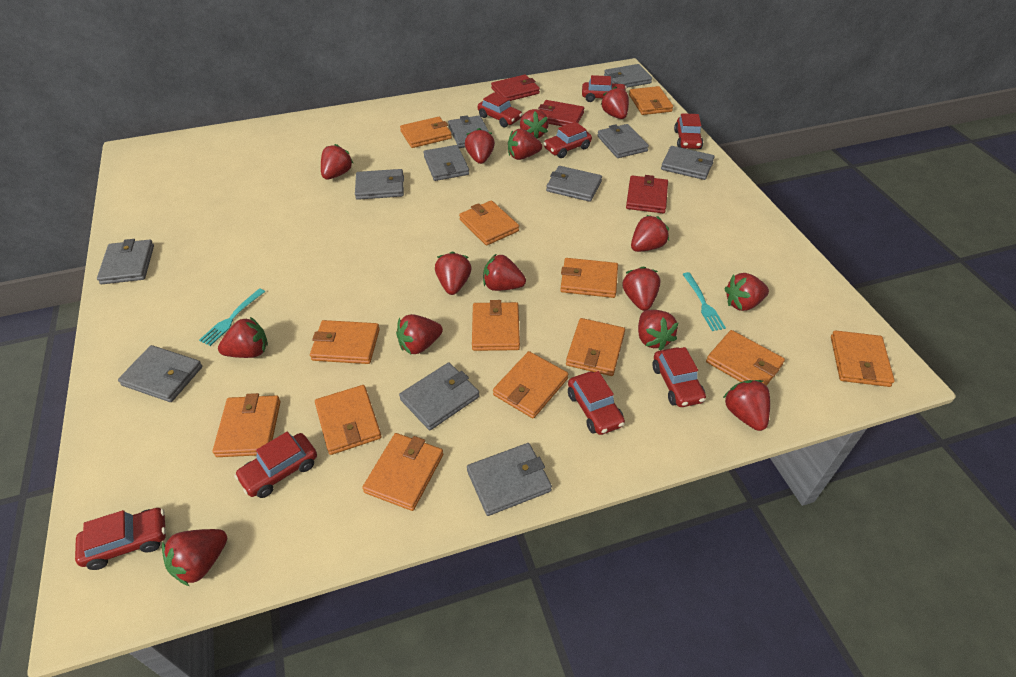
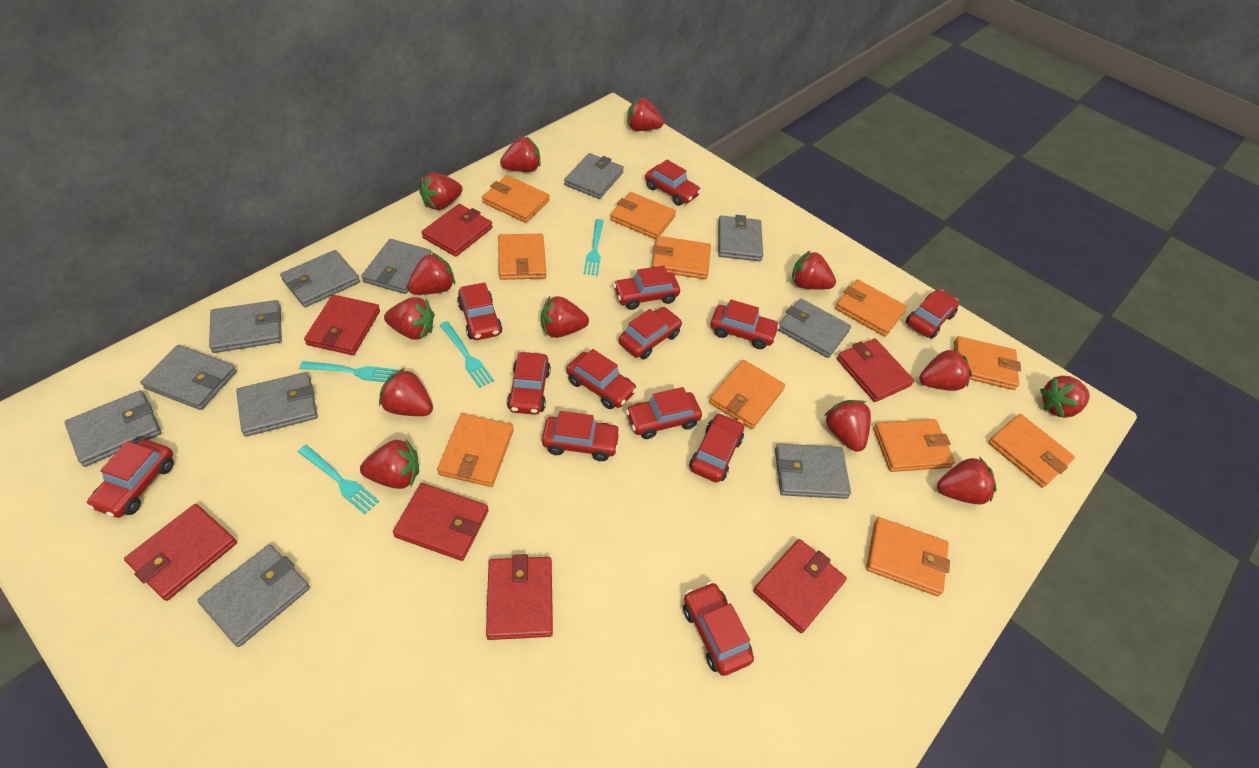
orange wallet: 13 -> 11
red car: 8 -> 13
red strawberry: 15 -> 13
red wallet: 3 -> 7
turquoise fork: 2 -> 4

